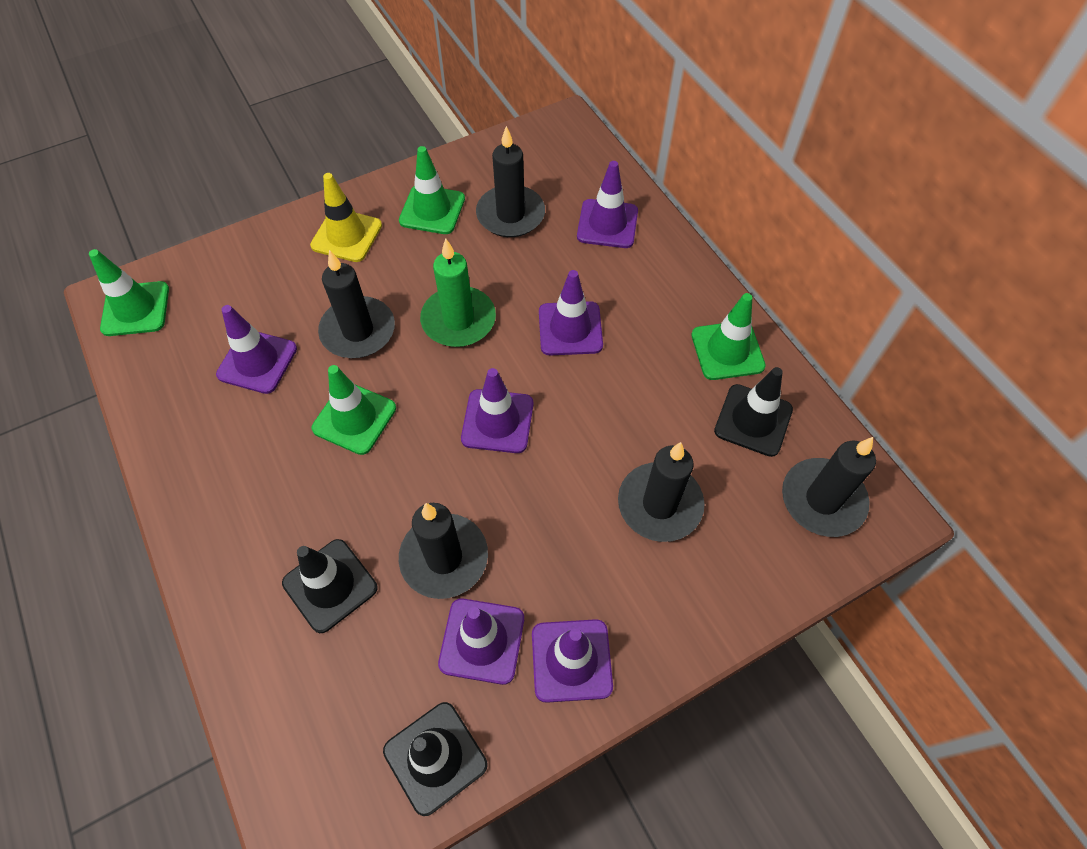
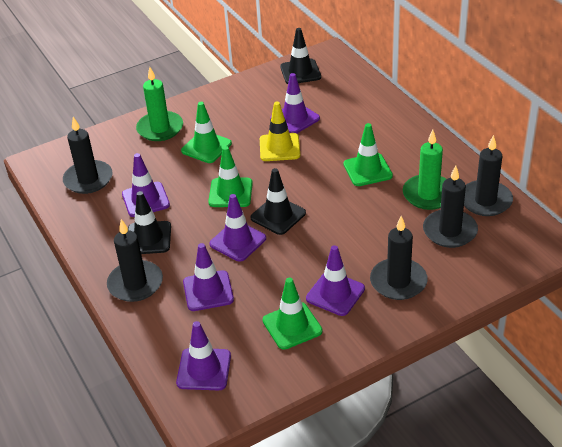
green candle: 1 -> 2

